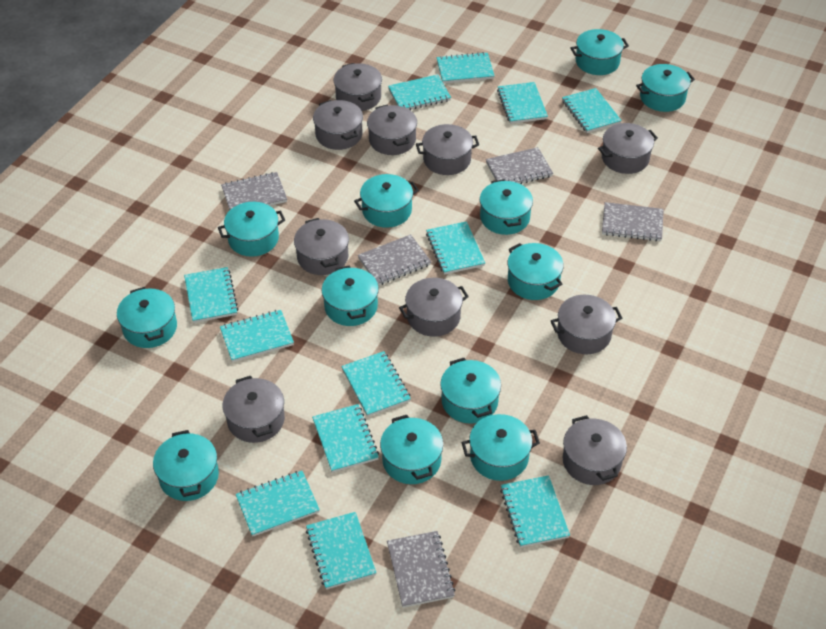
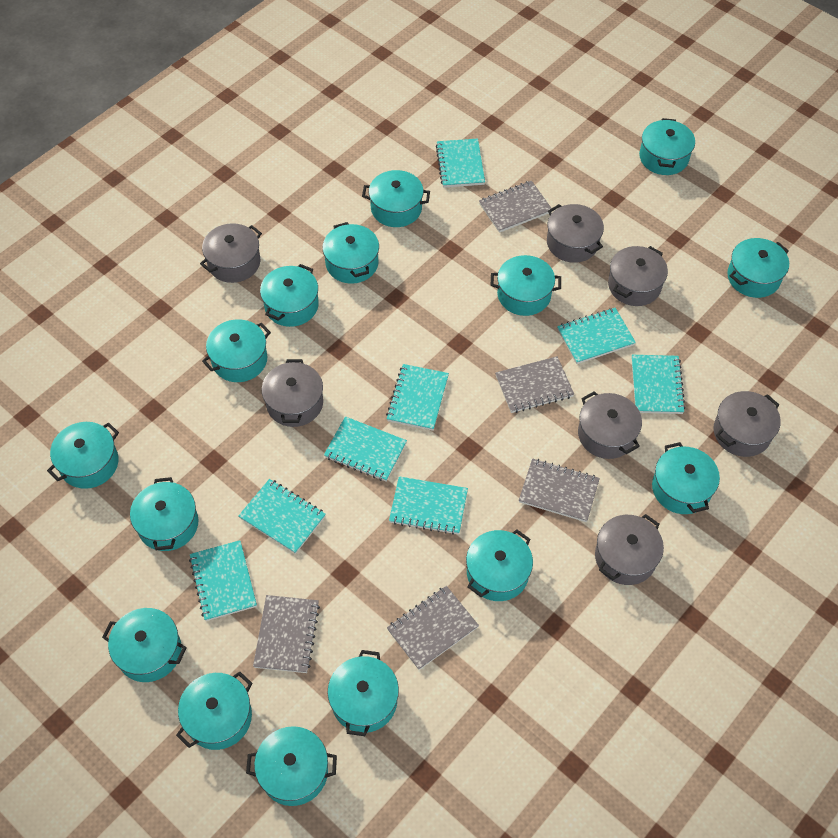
grey pot: 10 -> 7
turquoise notebook: 12 -> 8
turquoise pot: 12 -> 15

